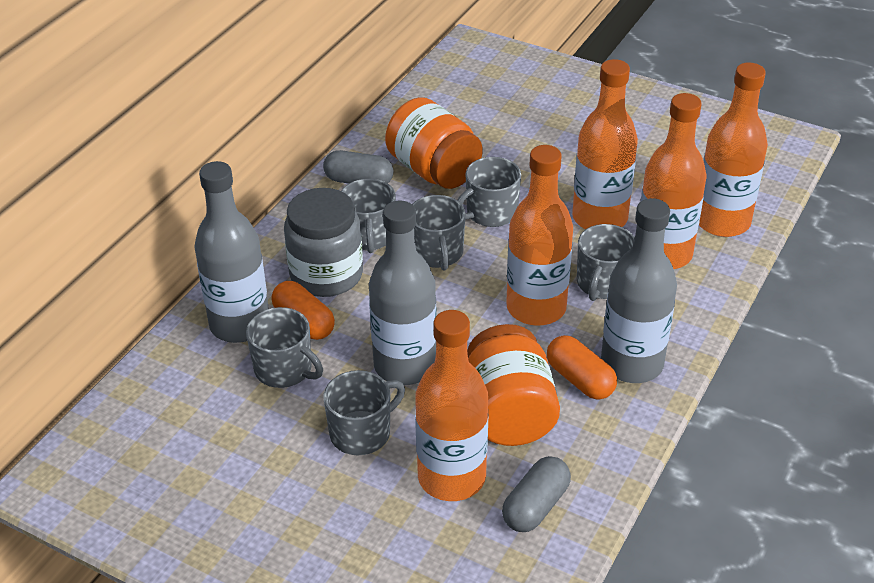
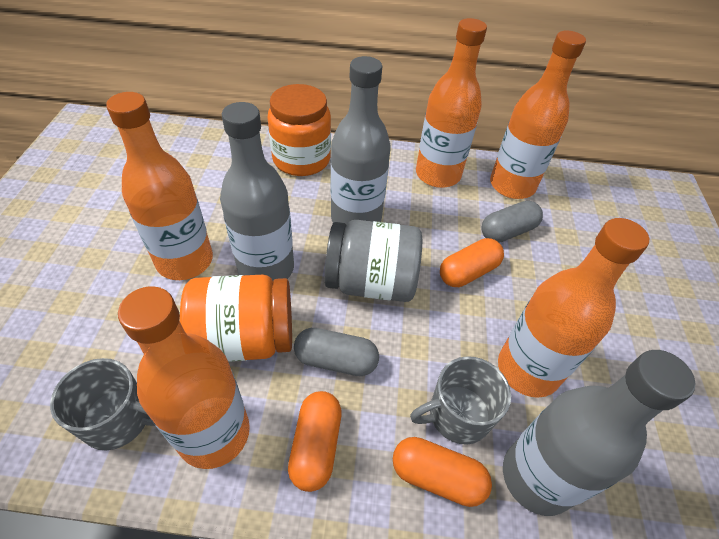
grey mug: 6 -> 2
orange capsule: 2 -> 3

